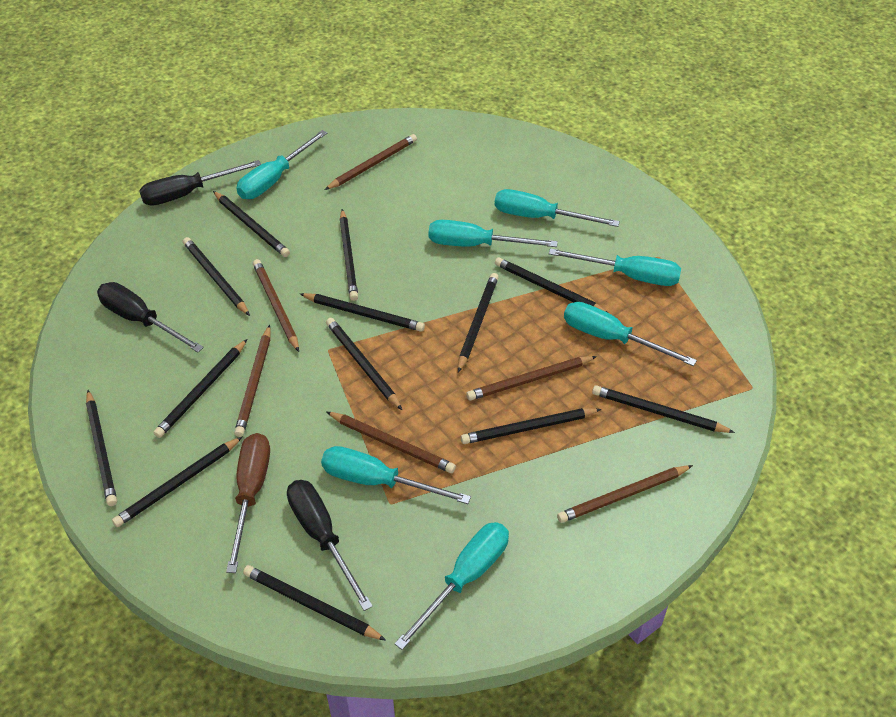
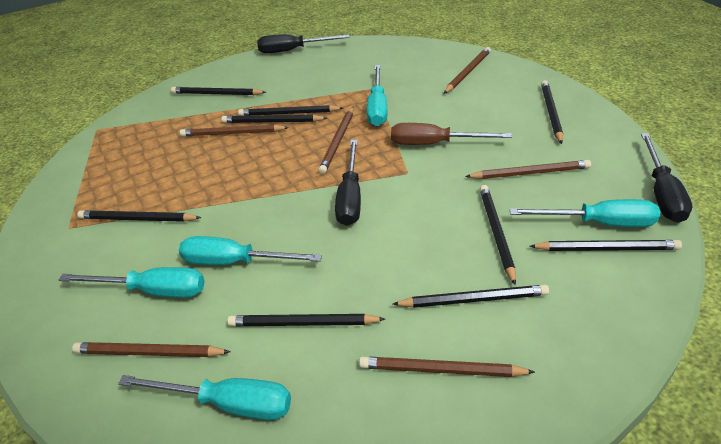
black pencil: 13 -> 9
turquoise screwdriver: 7 -> 5

